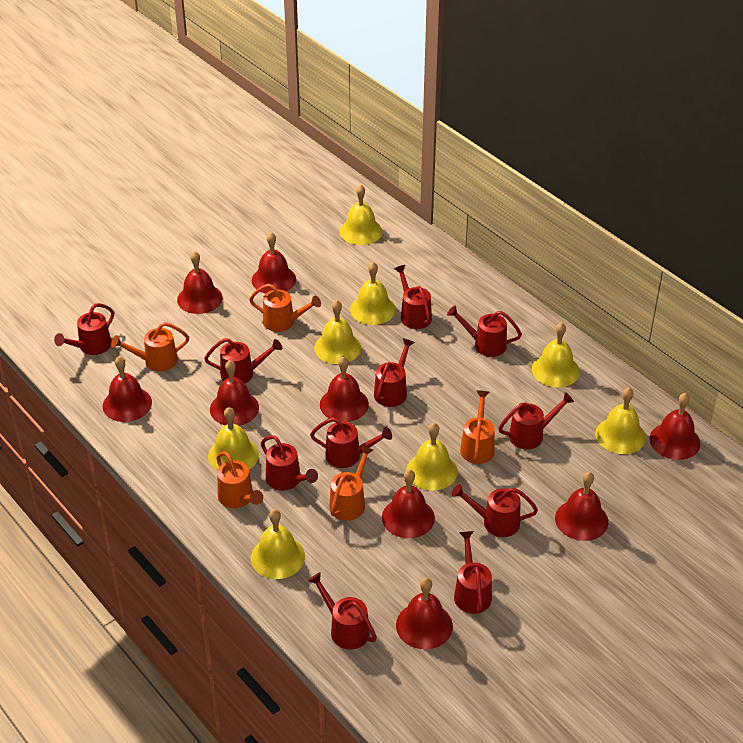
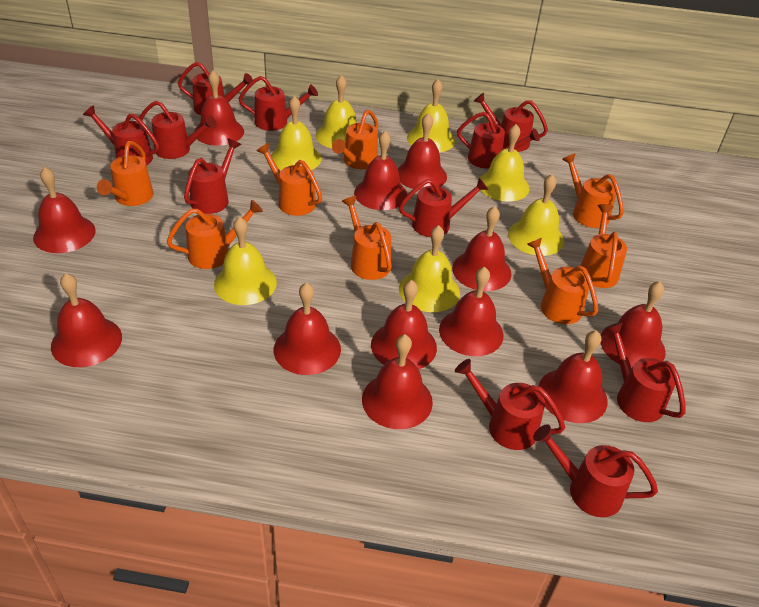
orange watering can: 5 -> 8
red bell: 9 -> 12
yellow bell: 8 -> 7

